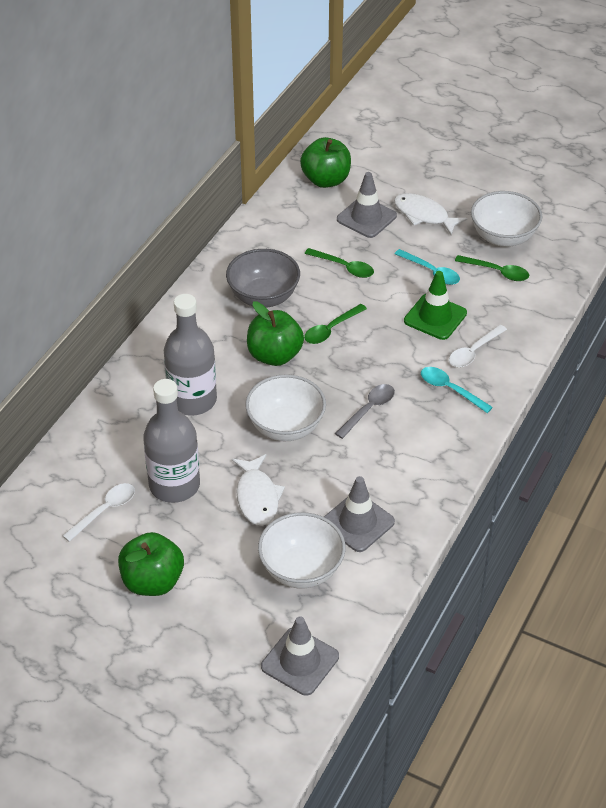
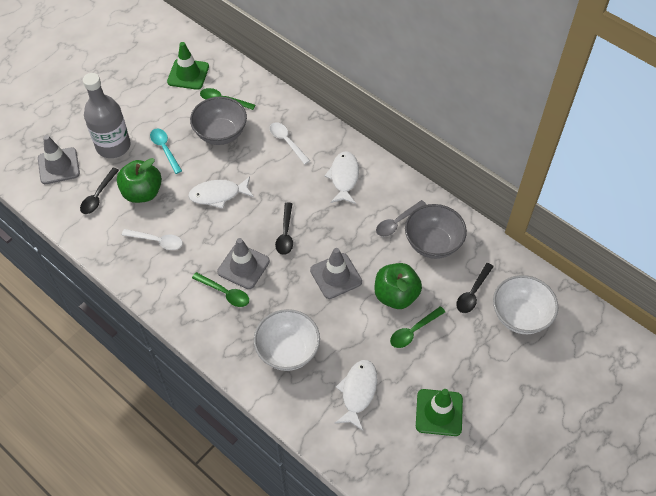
black spoon: 0 -> 3
green apple: 3 -> 2
green traffic cone: 1 -> 2
grey bottle: 2 -> 1
grey bowl: 1 -> 2
turquoise spoon: 2 -> 1
white bowl: 3 -> 2
white fish: 2 -> 3

